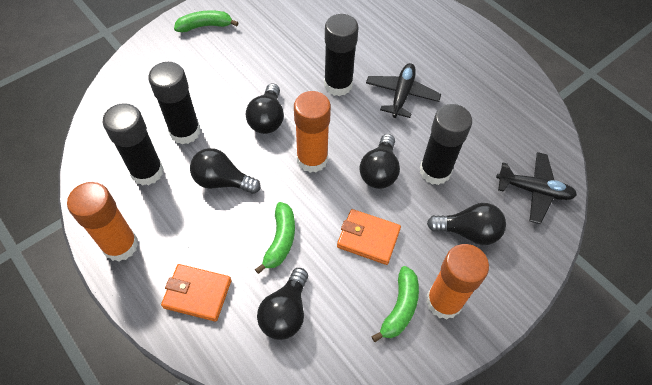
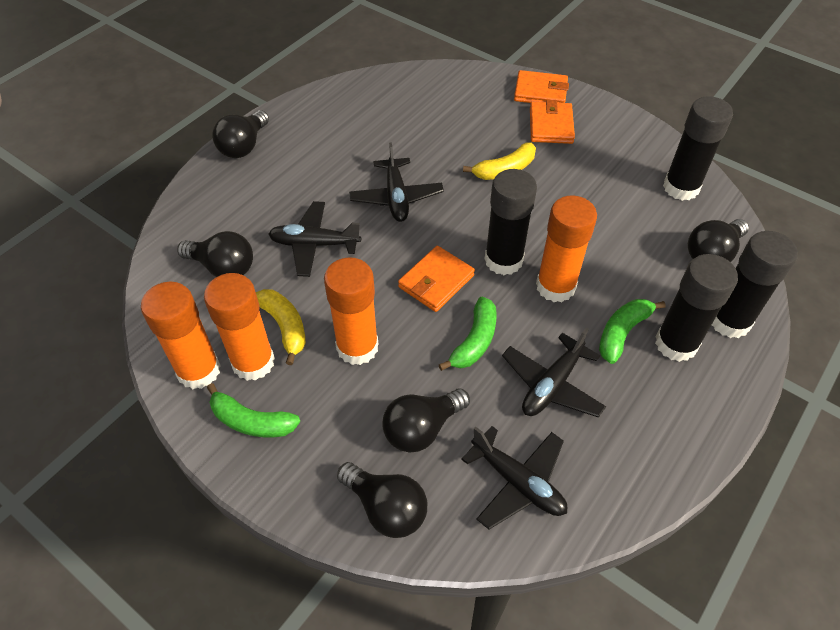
black plane: 2 -> 4
orange glue stick: 3 -> 4
orange wallet: 2 -> 3
yellow banana: 0 -> 2

